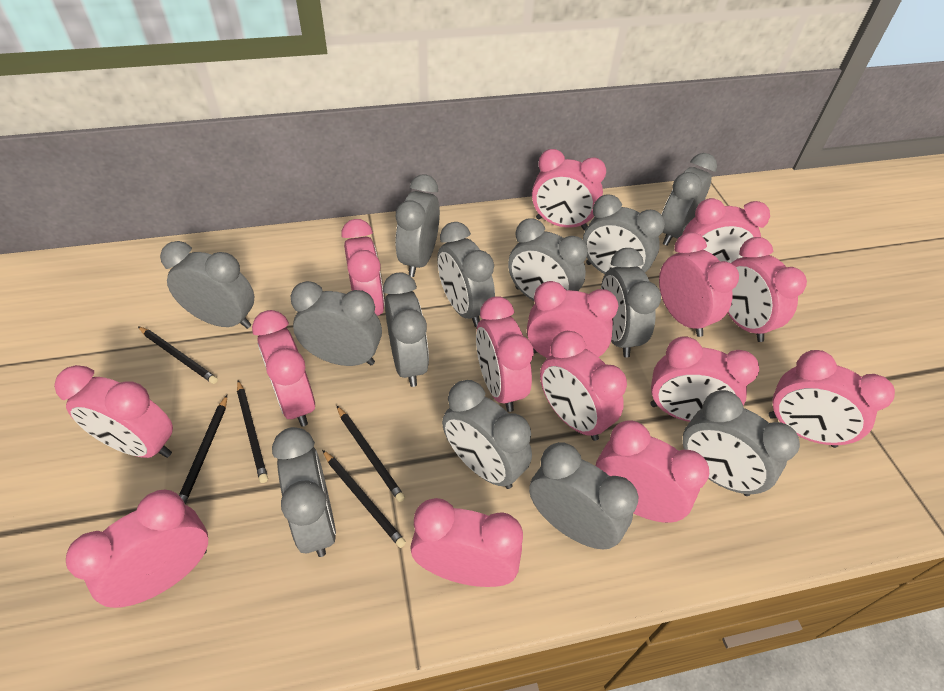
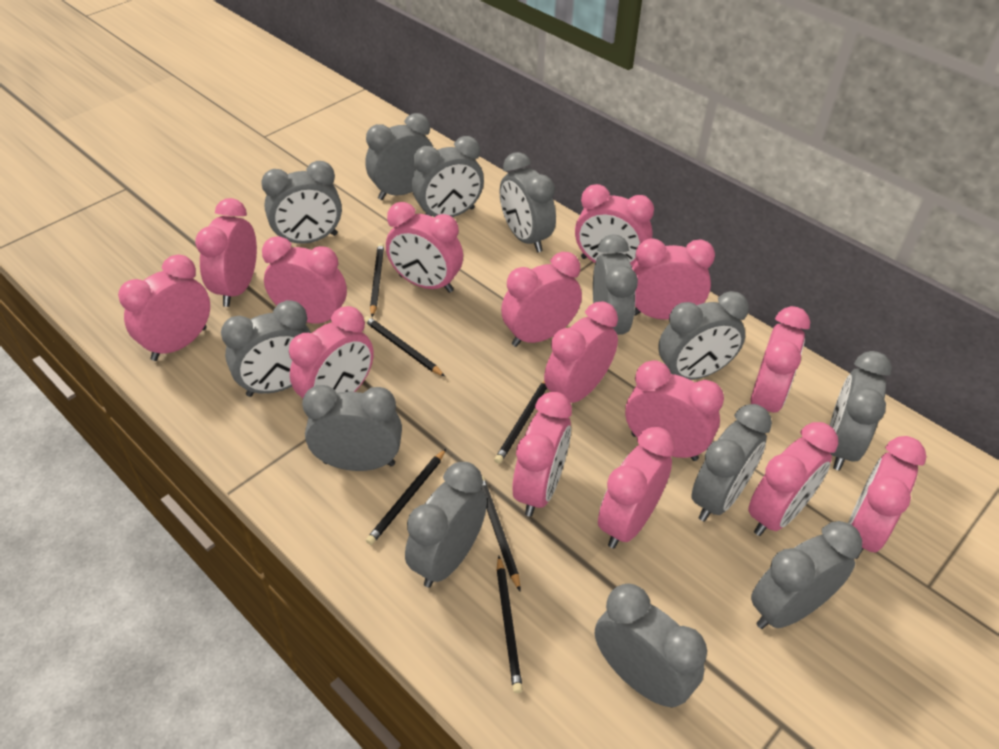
black pencil: 5 -> 6

